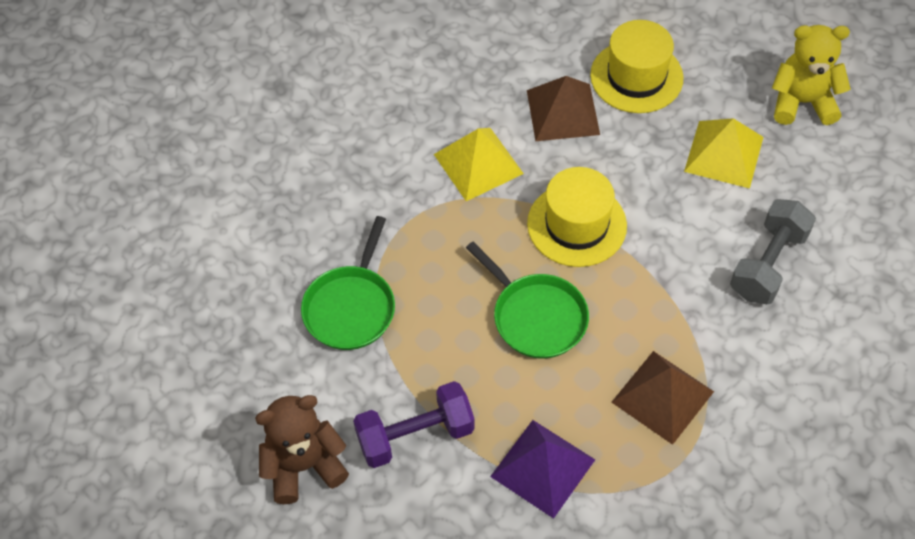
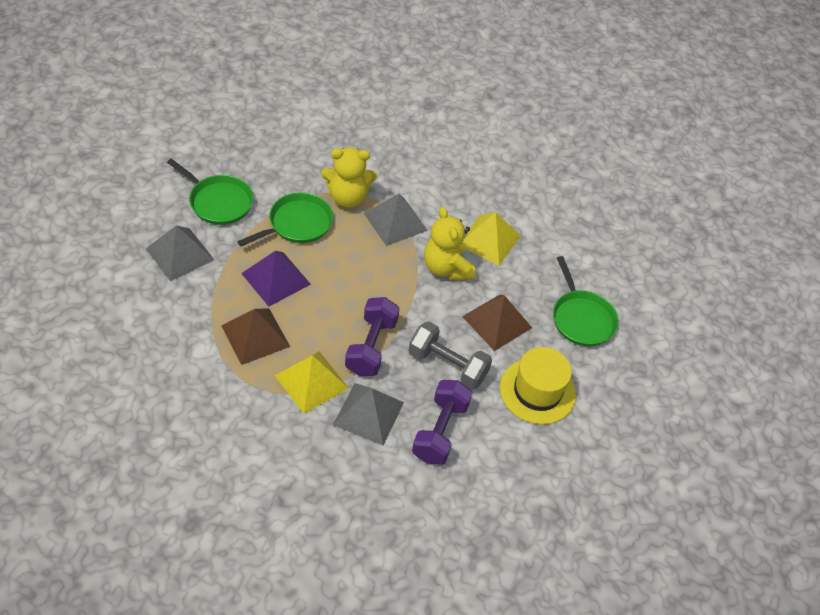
brown teddy bear: 1 -> 0
green pan: 2 -> 3
grey pyramid: 0 -> 3
purple dumbbell: 1 -> 2
yellow hat: 2 -> 1
yellow teddy bear: 1 -> 2

